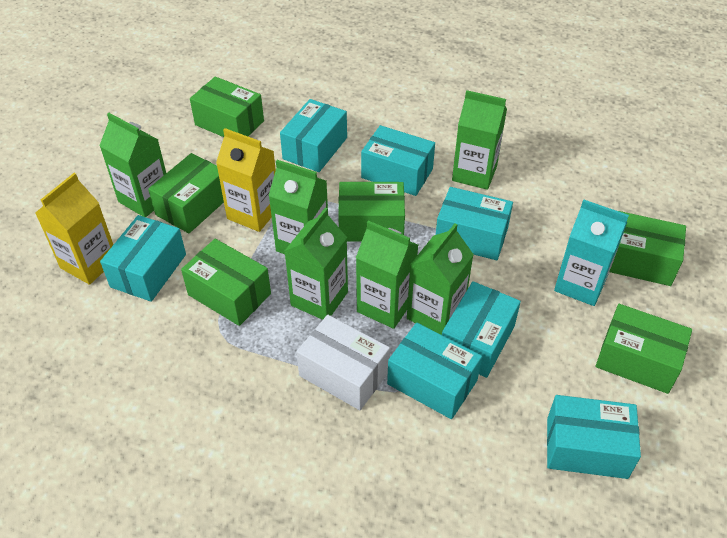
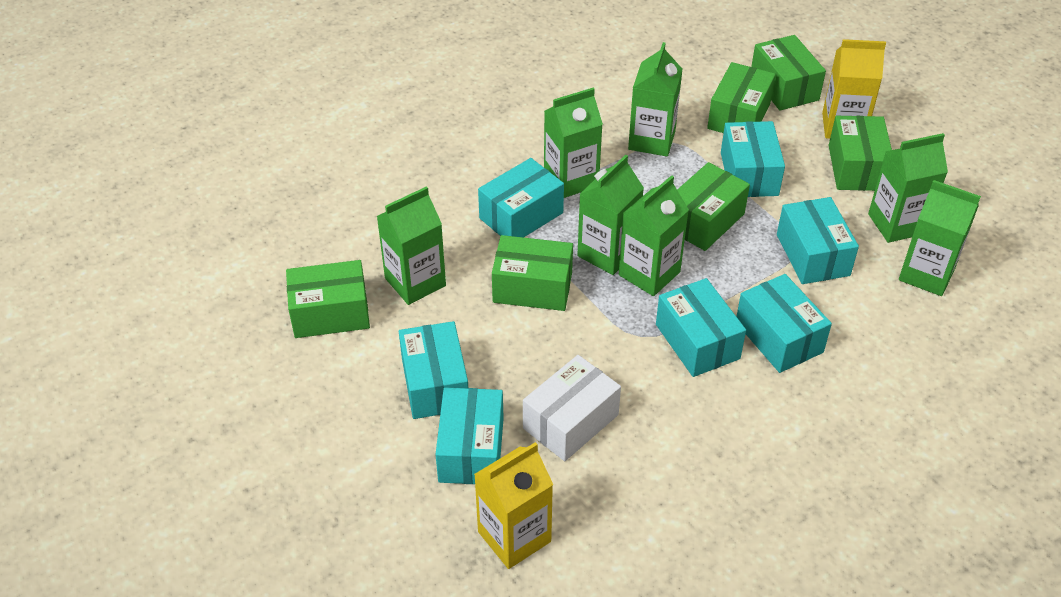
green carton: 6 -> 7
turquoise carton: 1 -> 0

